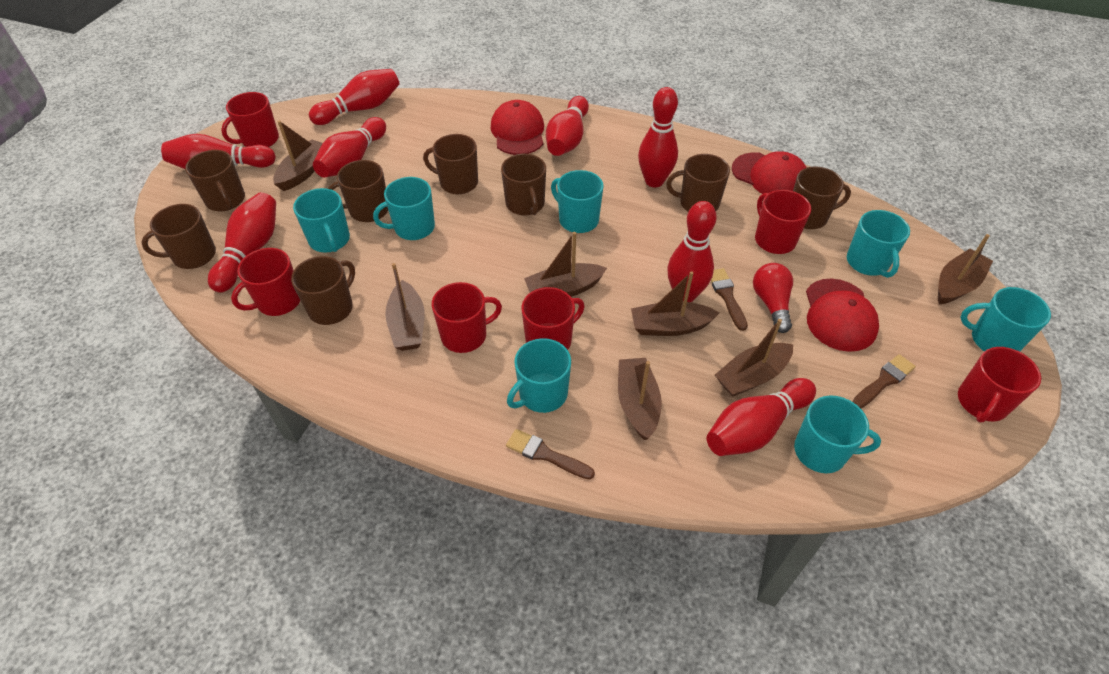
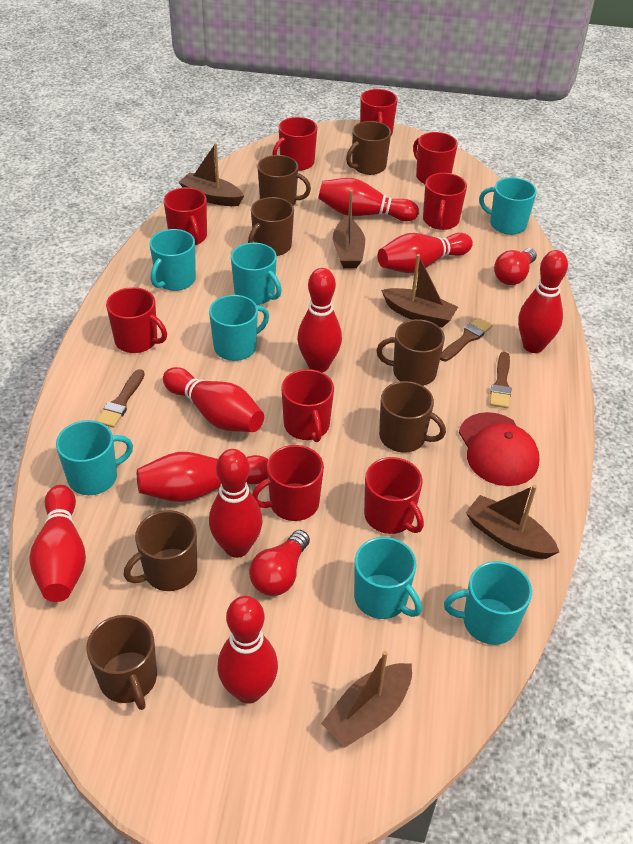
brown boat: 7 -> 5
brown mug: 8 -> 7
red bowling pin: 8 -> 9
red cap: 3 -> 1
red light bulb: 1 -> 2
red mug: 6 -> 9

